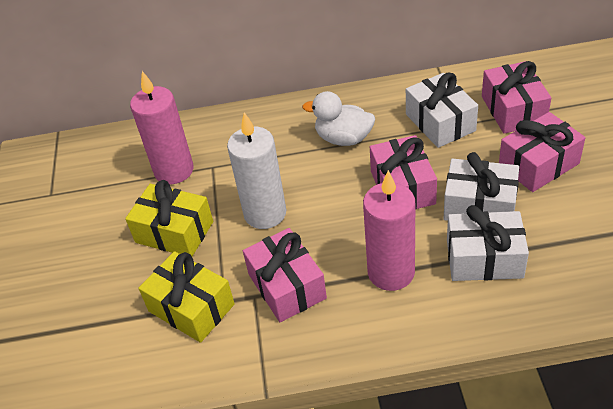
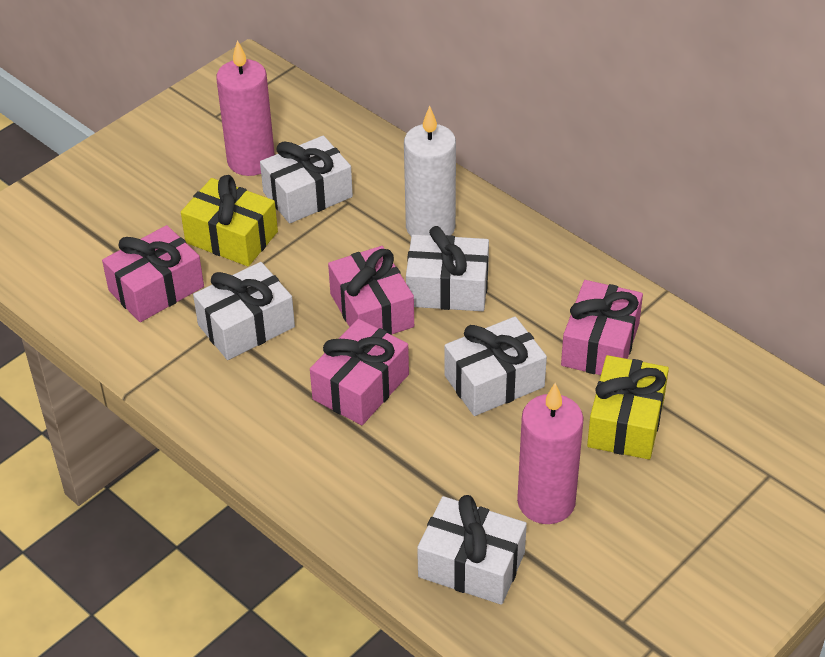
white duck: 1 -> 0
white gift: 3 -> 5

